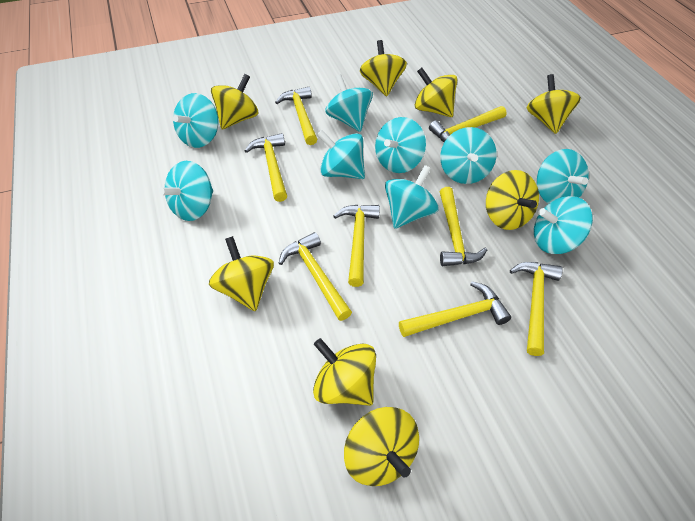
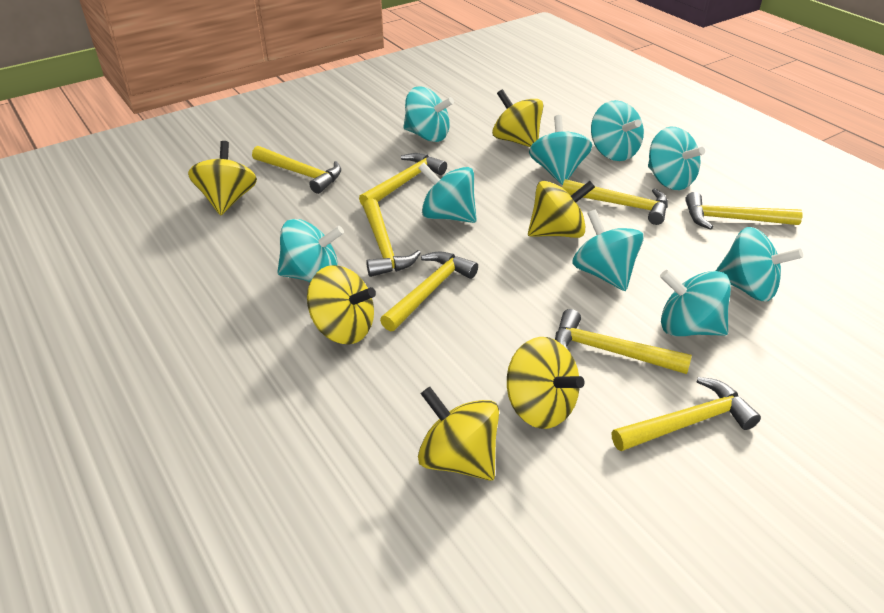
yellow spinning top: 8 -> 6

